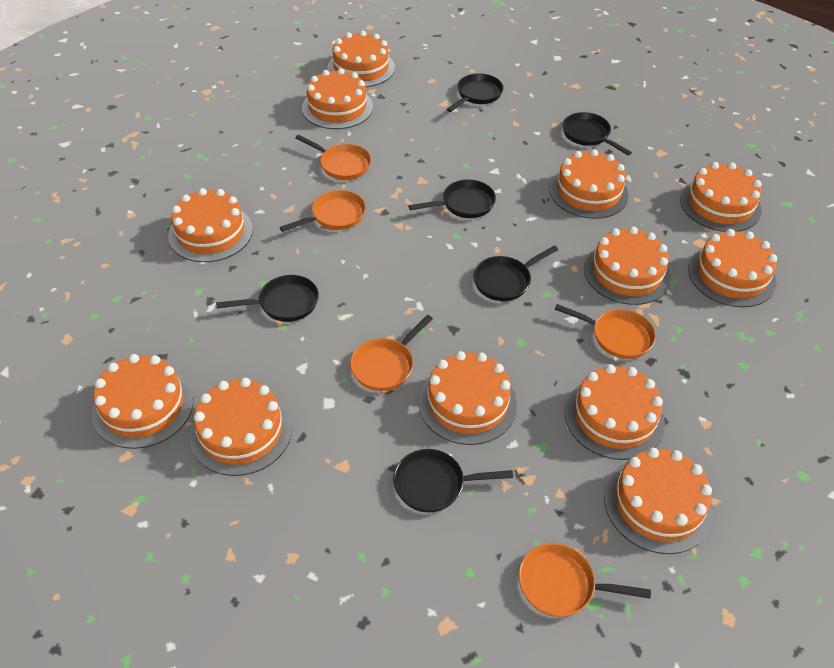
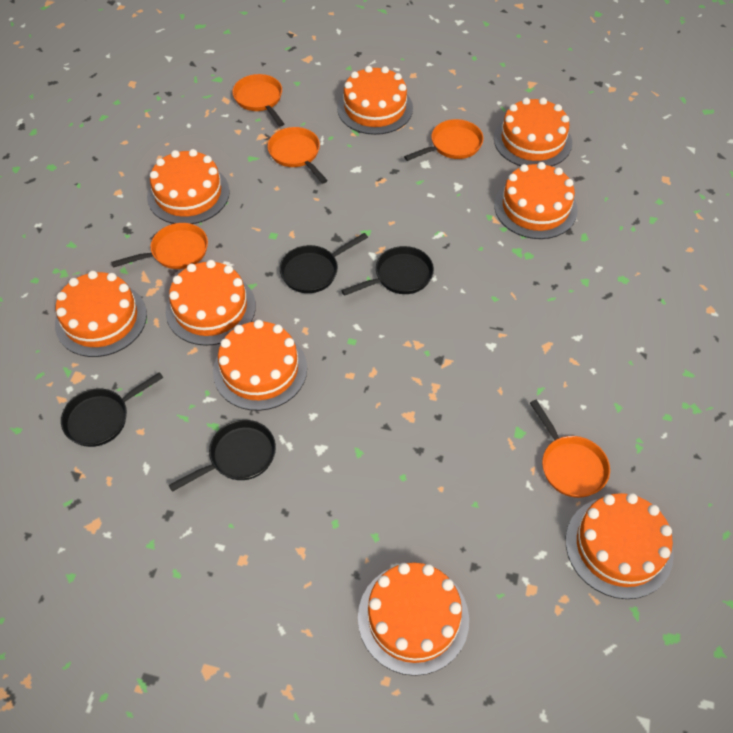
black pan: 6 -> 4
orange cake: 12 -> 9

